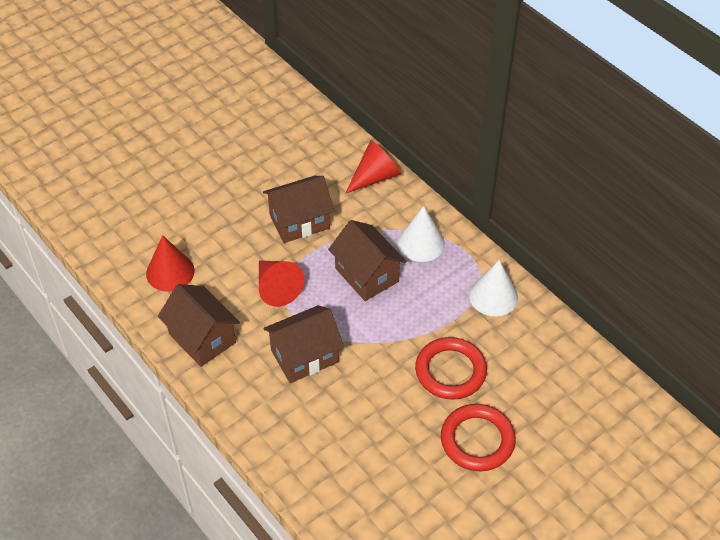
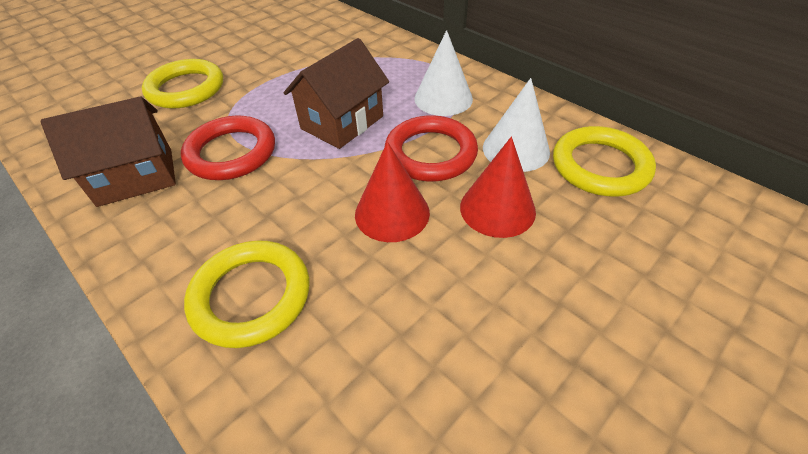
brown house: 4 -> 2
red cone: 3 -> 2
yellow ring: 0 -> 3

